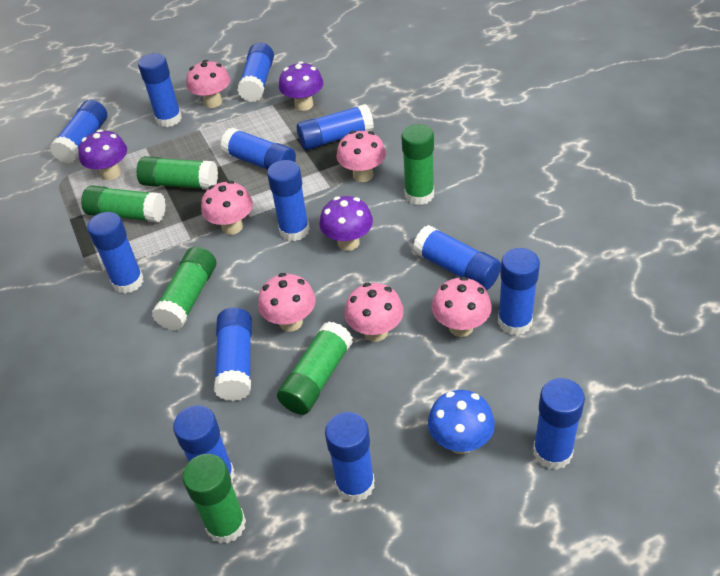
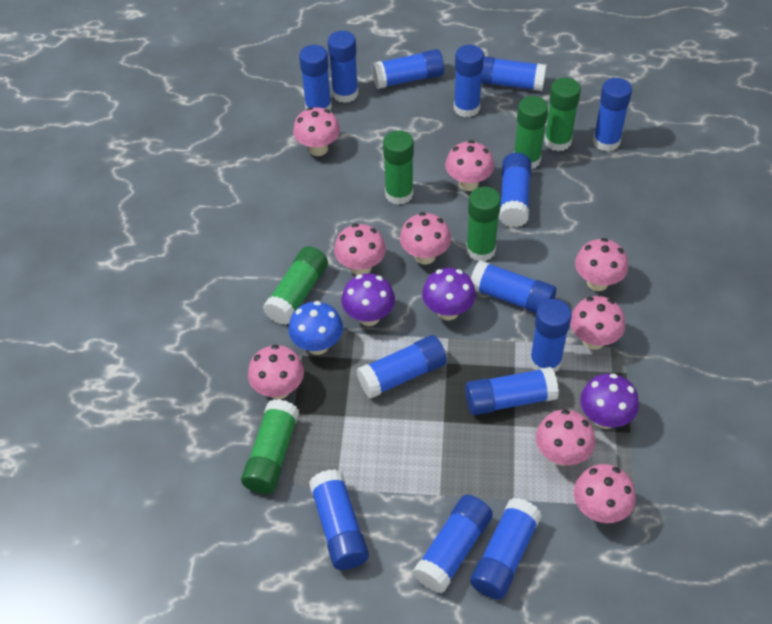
blue glue stick: 13 -> 14
pink mushroom: 6 -> 9

